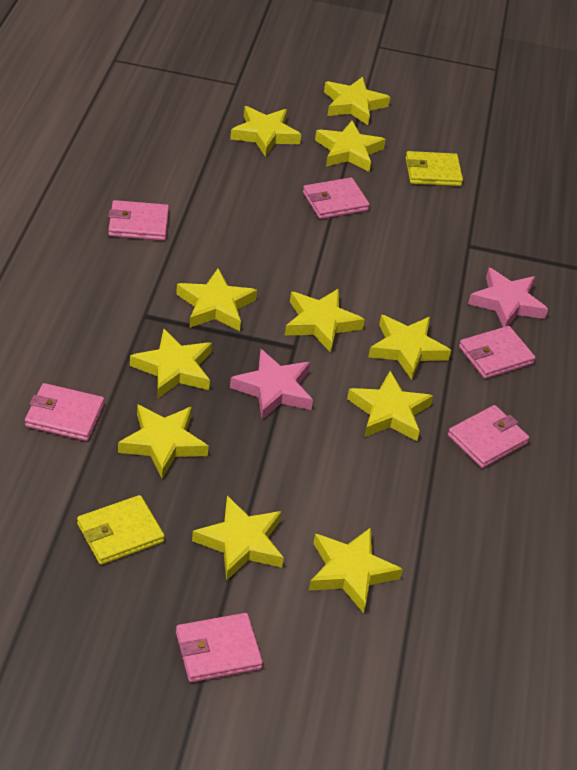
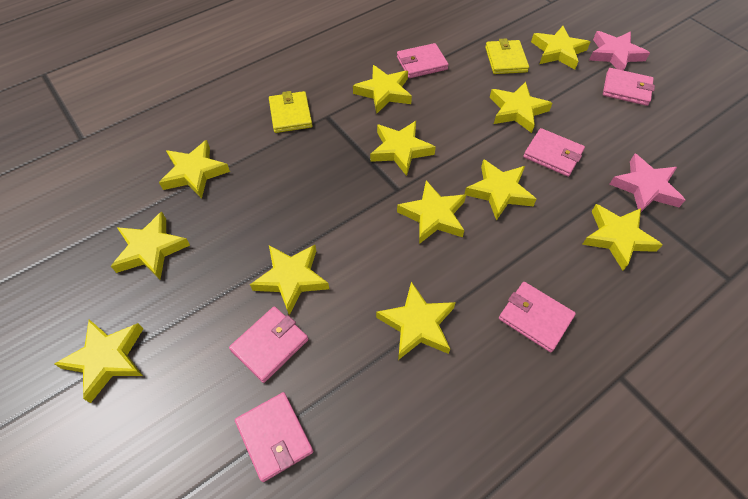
yellow star: 11 -> 12

